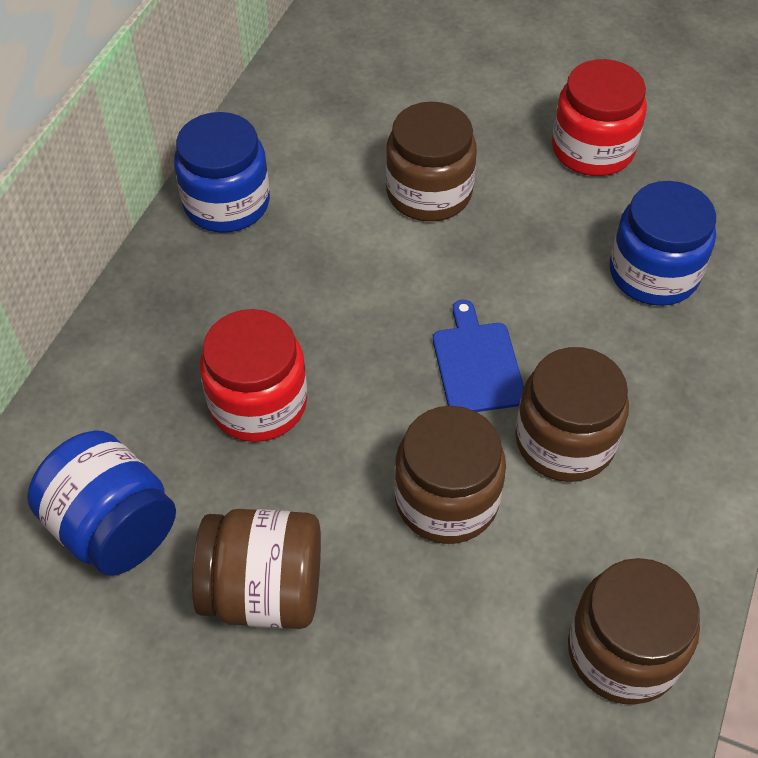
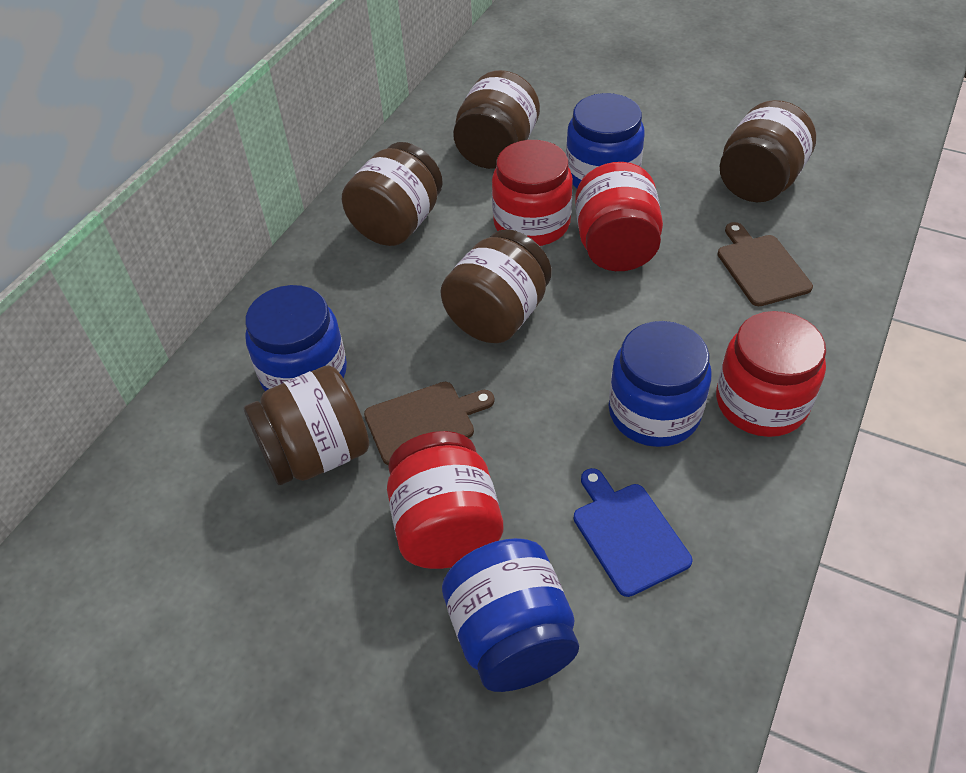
blue jar: 3 -> 4
brown cutting board: 0 -> 2
red jar: 2 -> 4

